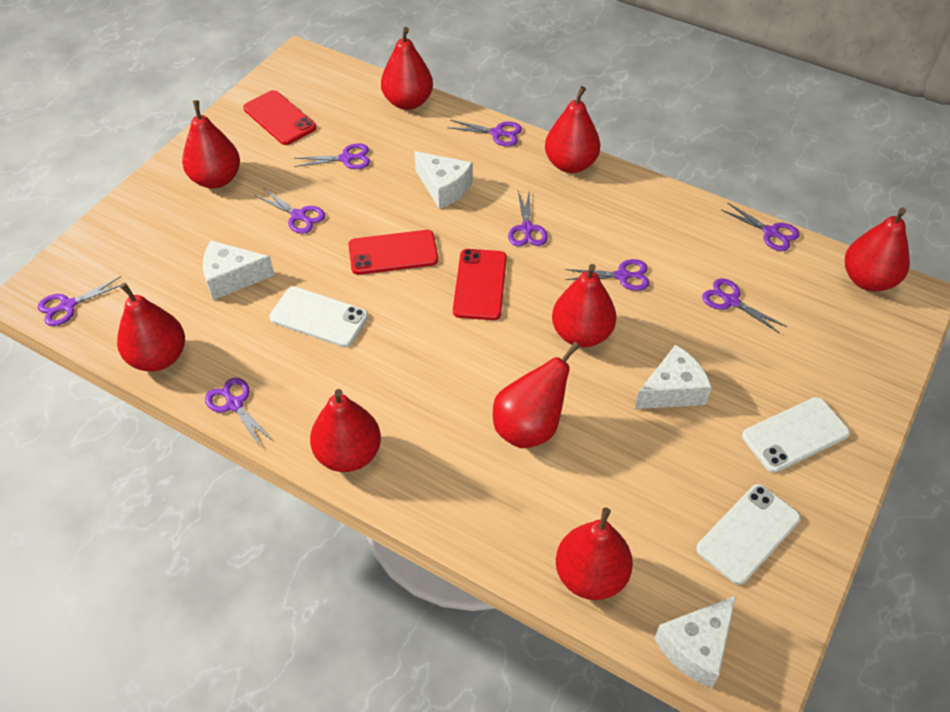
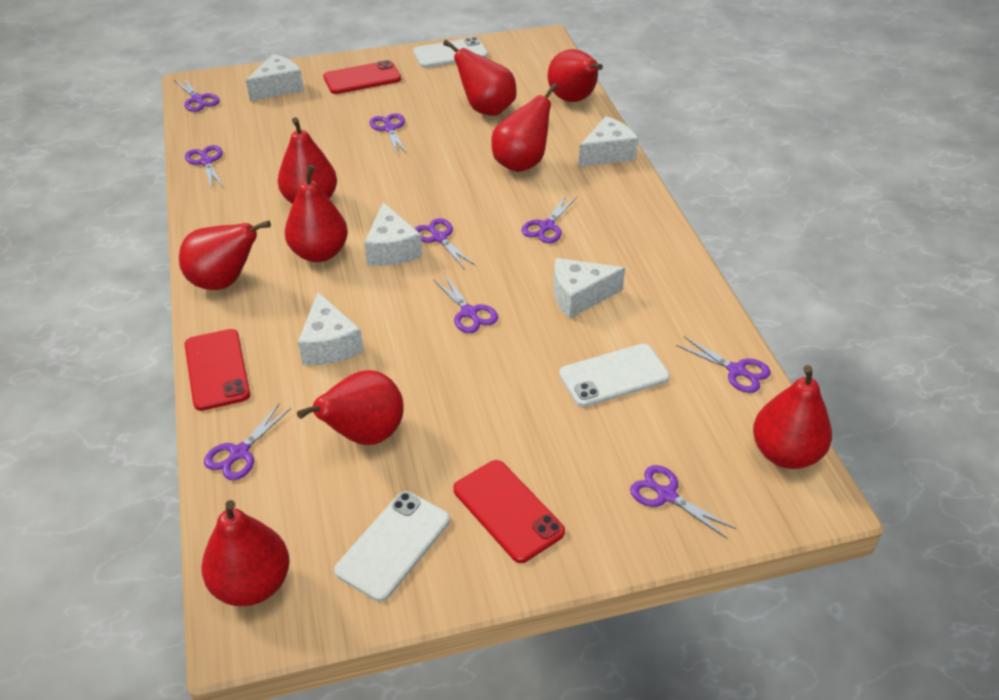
white cheese: 4 -> 5

